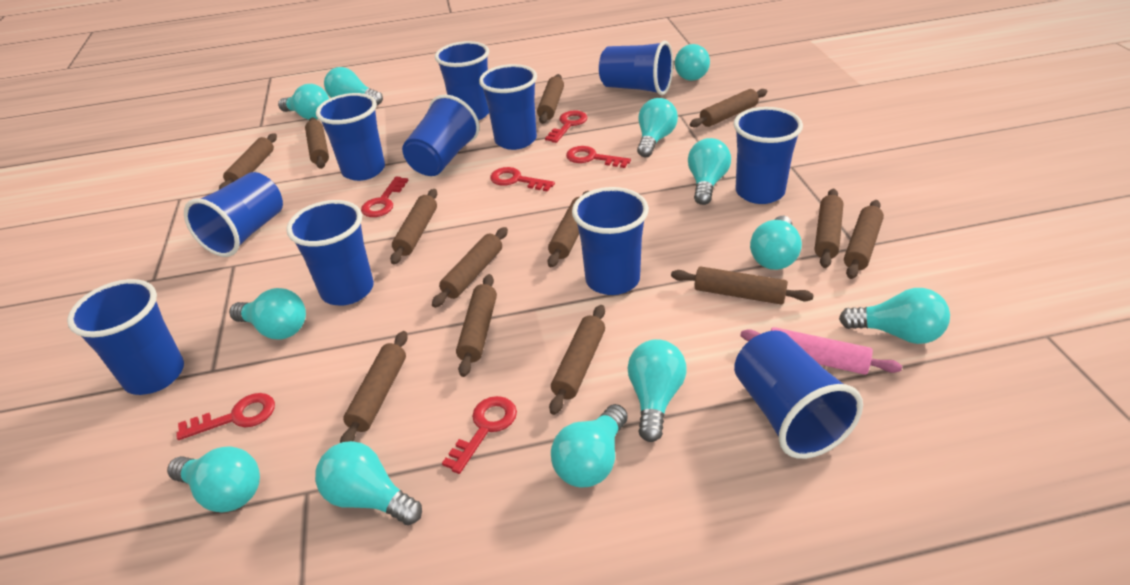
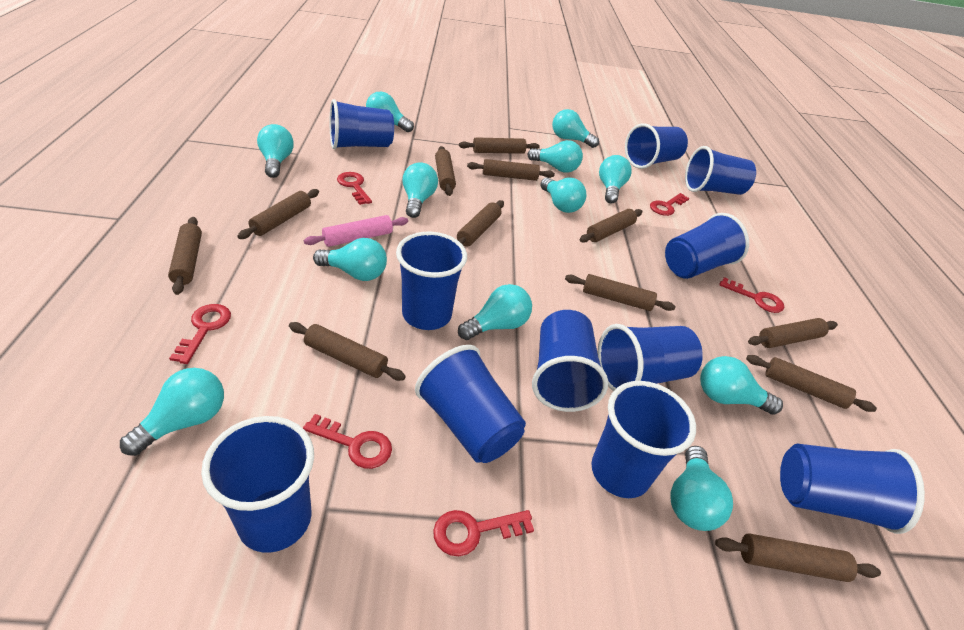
brown rolling pin: 13 -> 12

